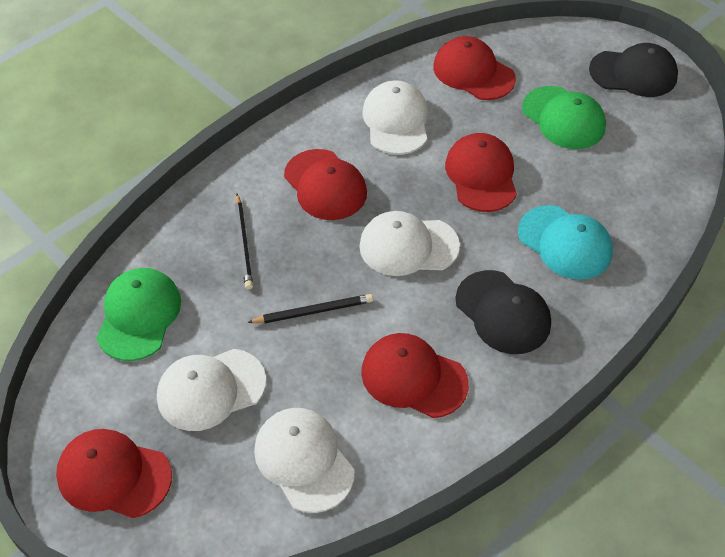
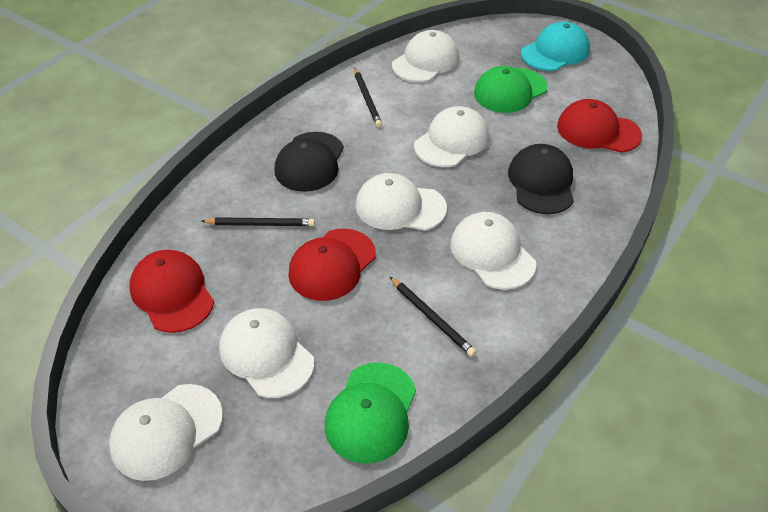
black pencil: 2 -> 3
red cap: 5 -> 3
white cap: 4 -> 6

